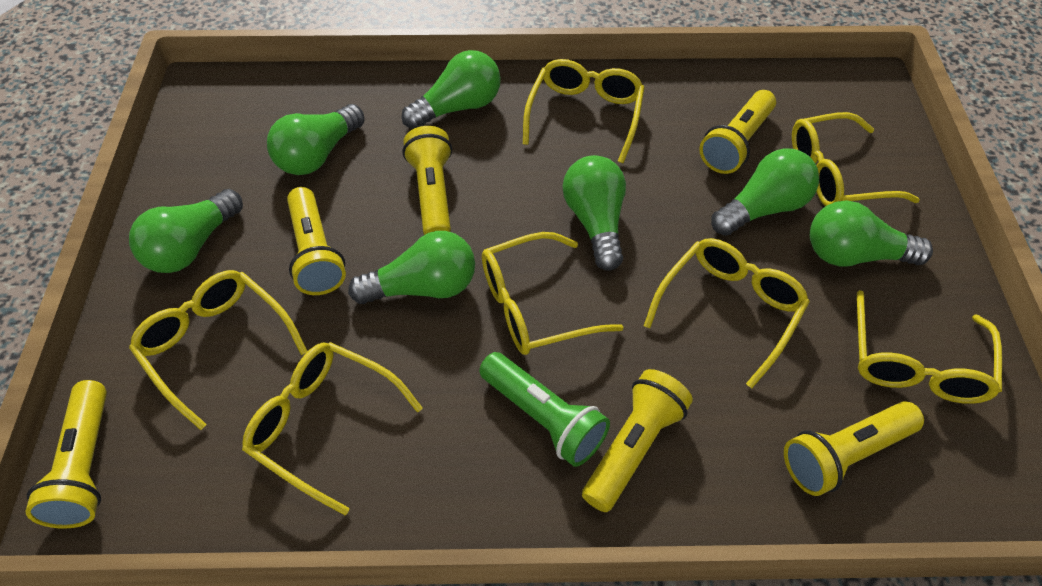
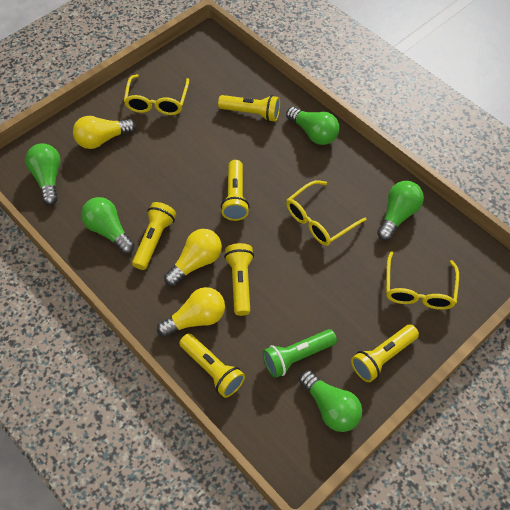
green light bulb: 7 -> 5
yellow glasses: 7 -> 3
yellow light bulb: 0 -> 3

